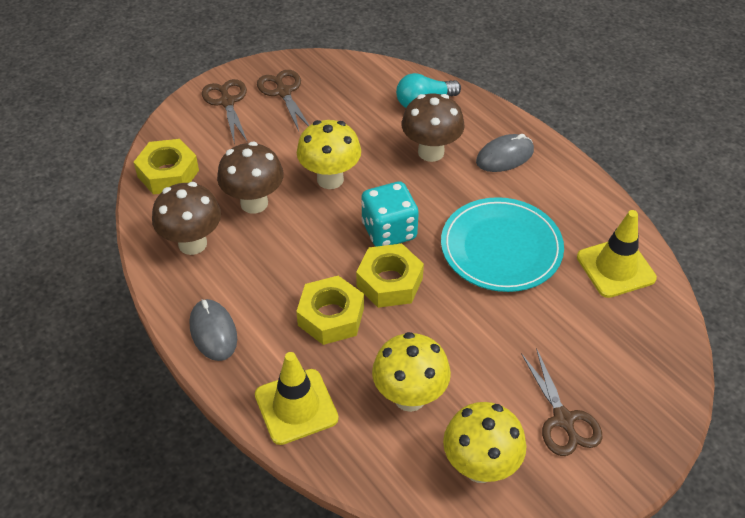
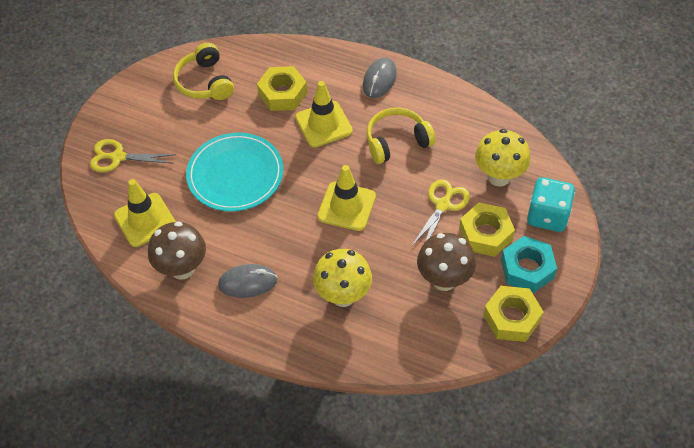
brown mushroom: 3 -> 2
brown scissors: 3 -> 0
turquoise light bulb: 1 -> 0
turquoise nut: 0 -> 1
yellow headphones: 0 -> 2
yellow mushroom: 3 -> 2
yellow scissors: 0 -> 2
yellow traffic cone: 2 -> 3

